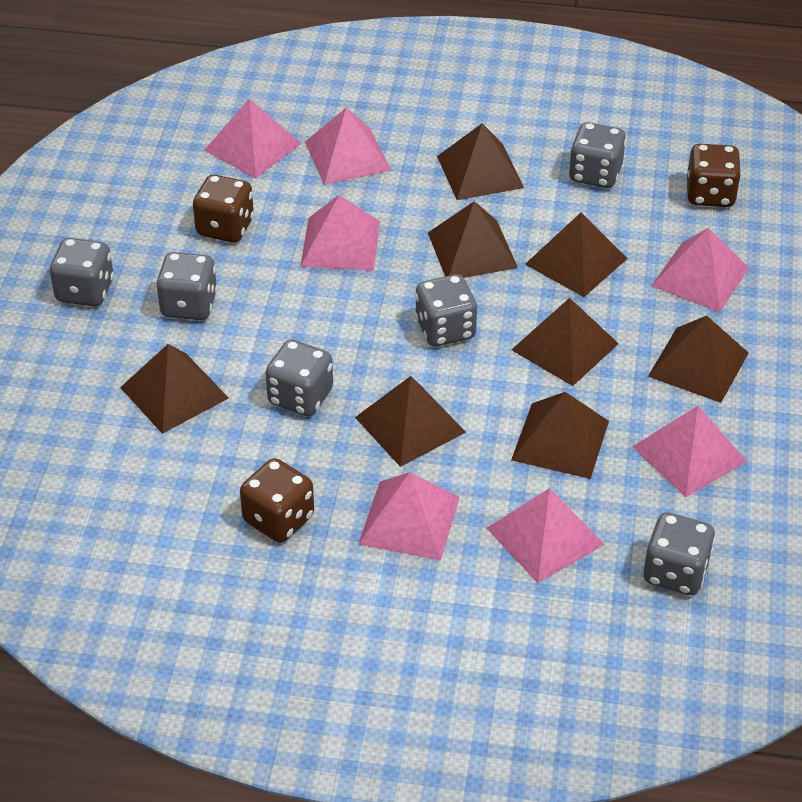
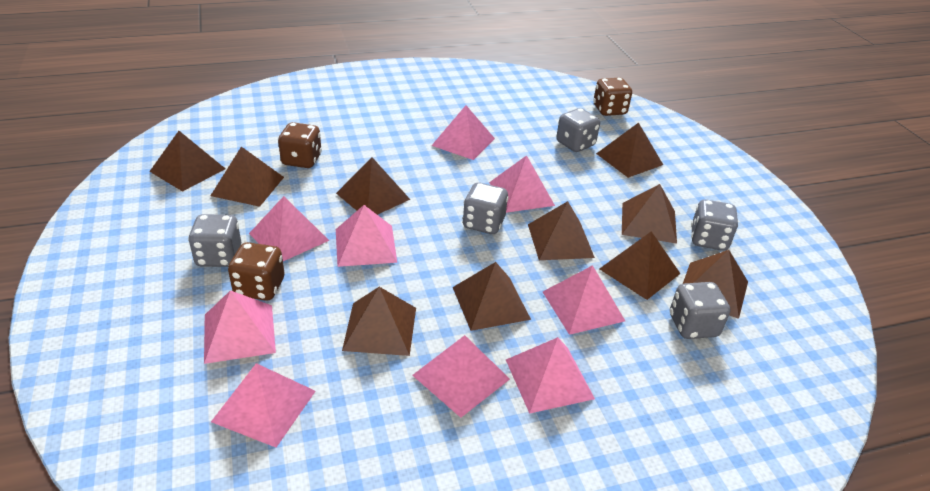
brown pyramid: 8 -> 10
grey dice: 6 -> 5
pink pyramid: 7 -> 9

